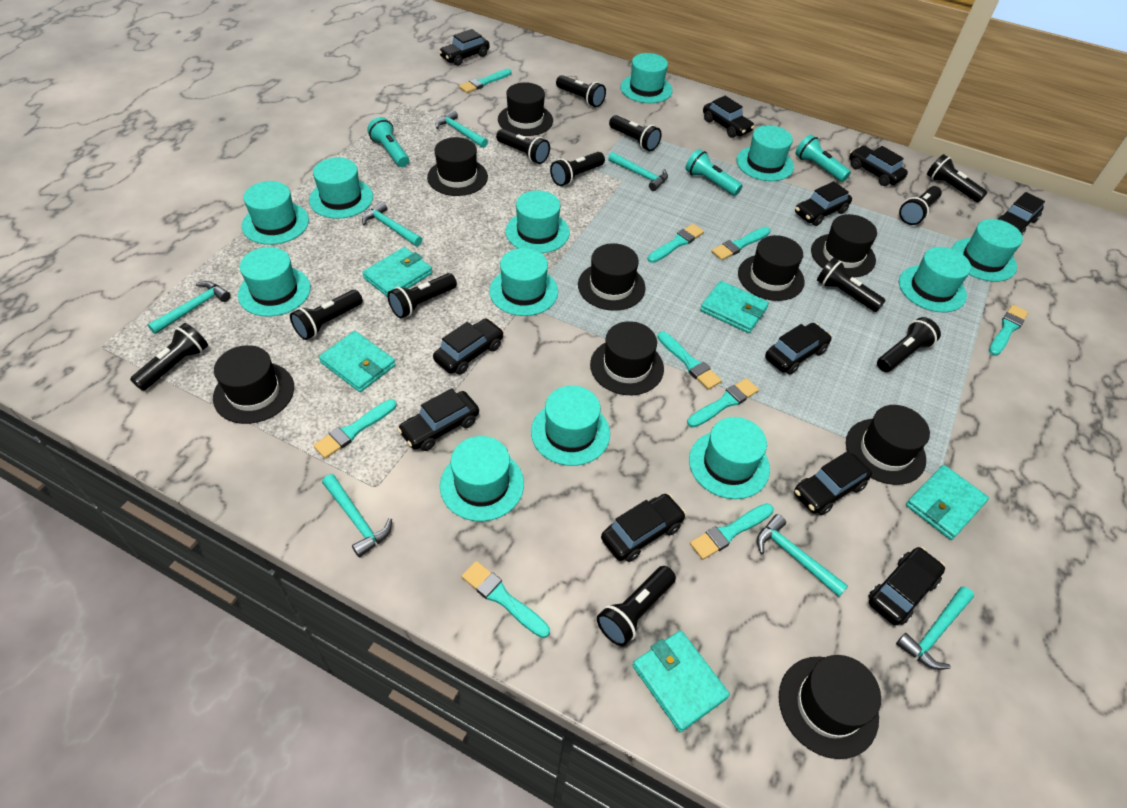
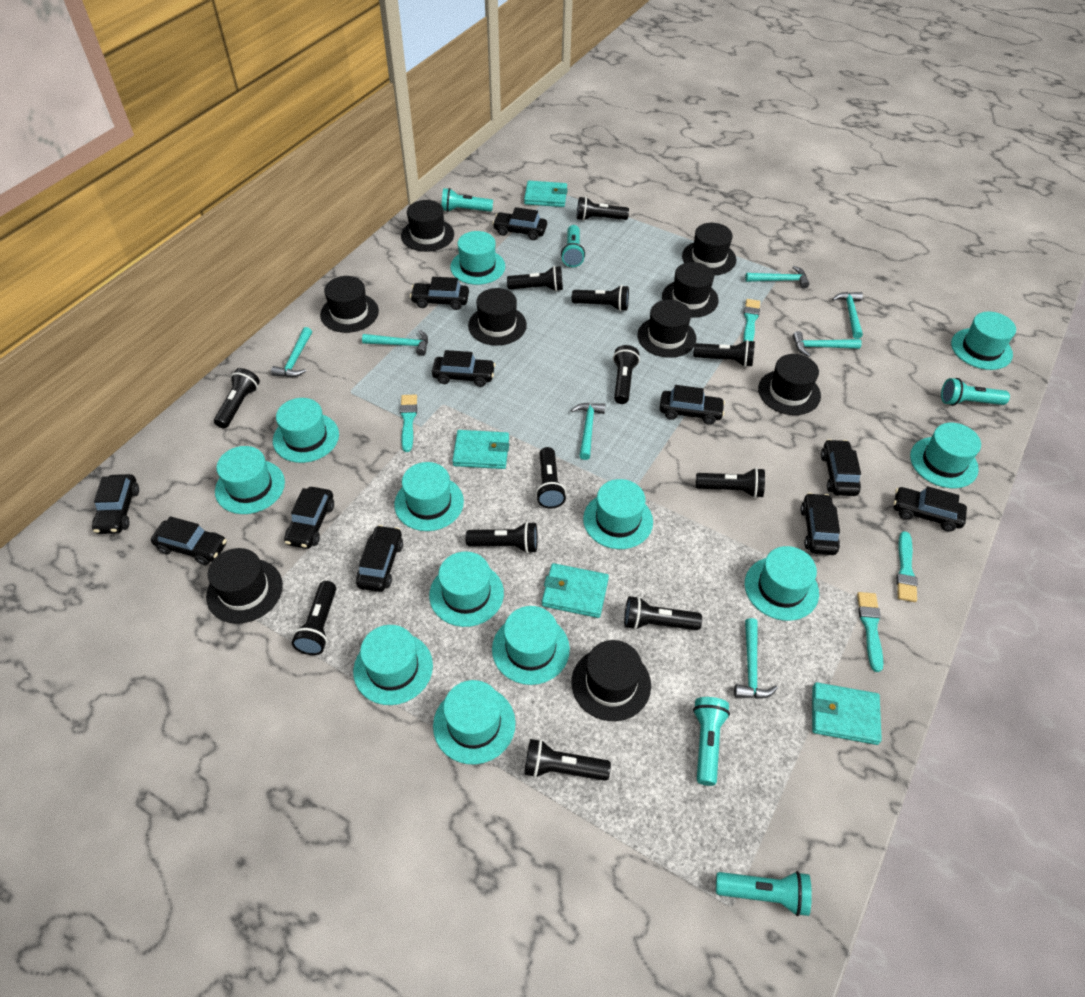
turquoise brush: 9 -> 4
turquoise flashlight: 3 -> 5
turquoise wallet: 5 -> 4

